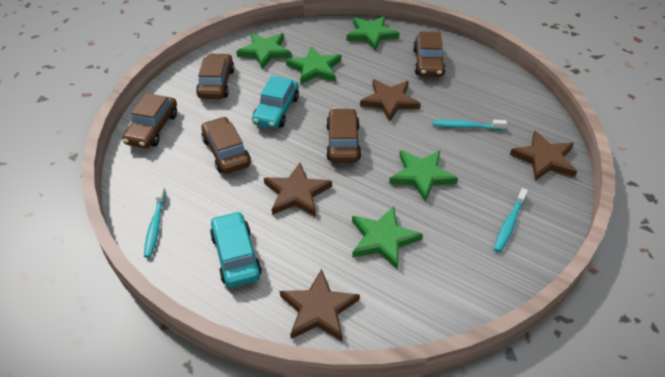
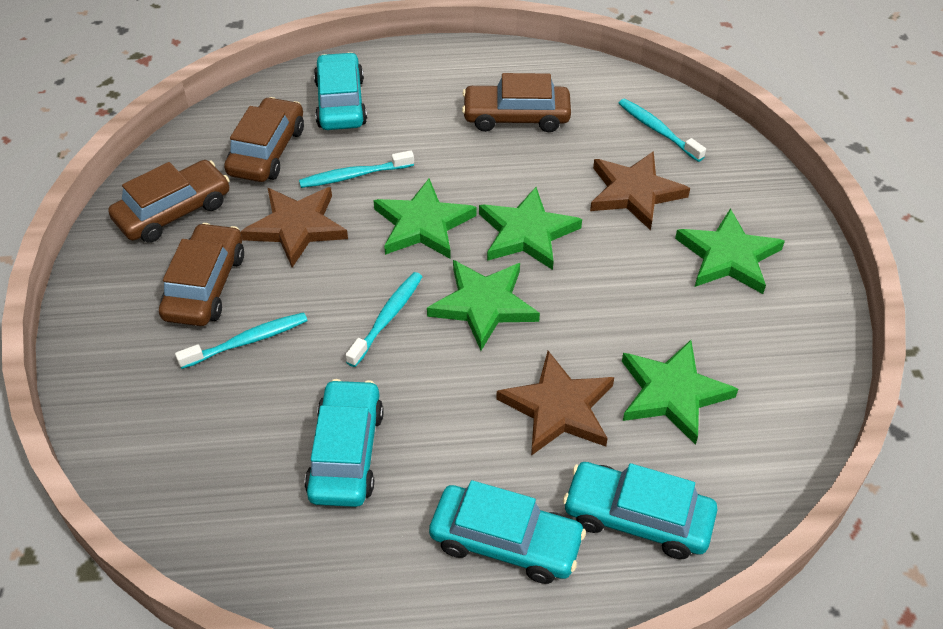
brown car: 5 -> 4
brown star: 4 -> 3
turquoise car: 2 -> 4
turquoise toothbrush: 3 -> 4

